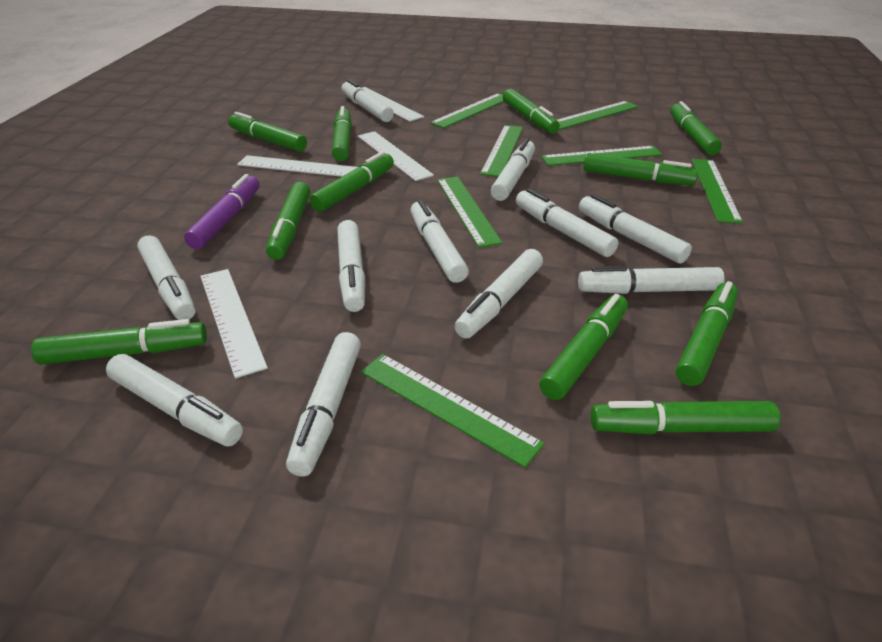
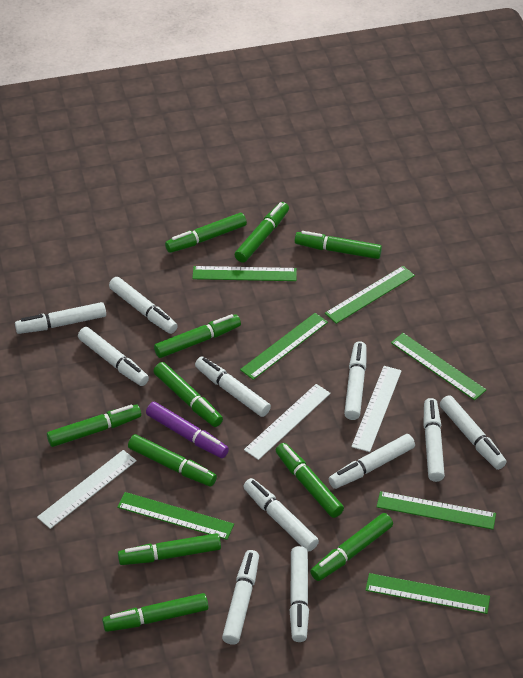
white ruler: 4 -> 3

